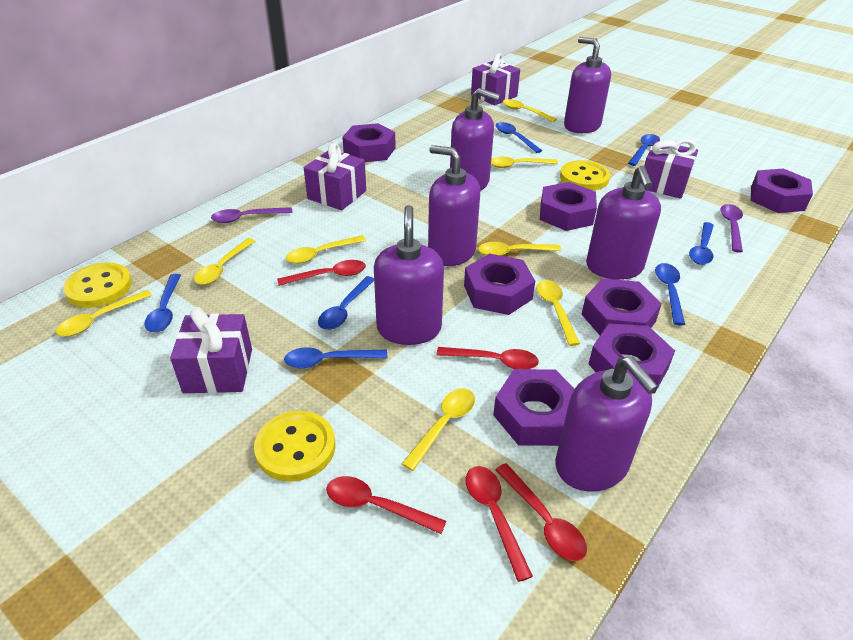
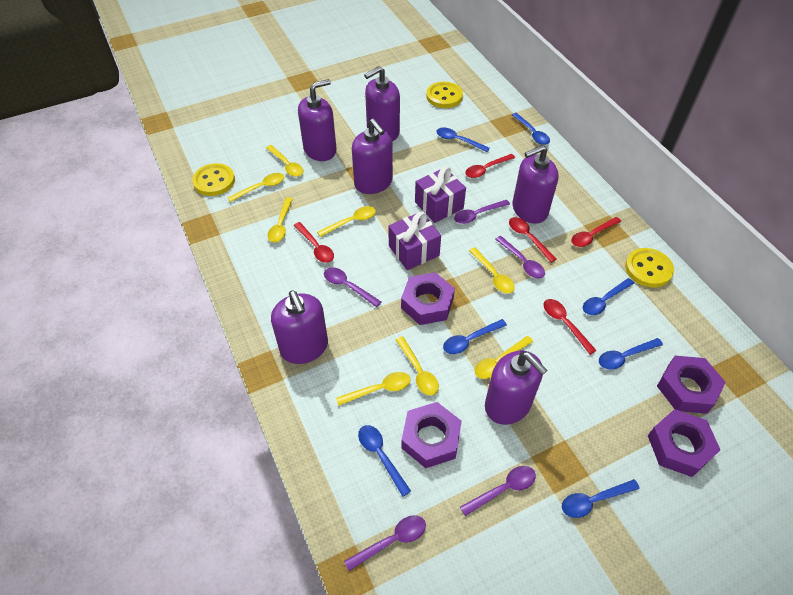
purple gift: 4 -> 2
purple nut: 7 -> 4
purple spoon: 2 -> 5

